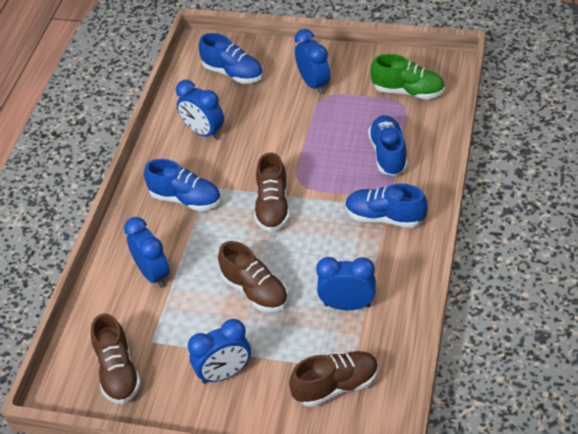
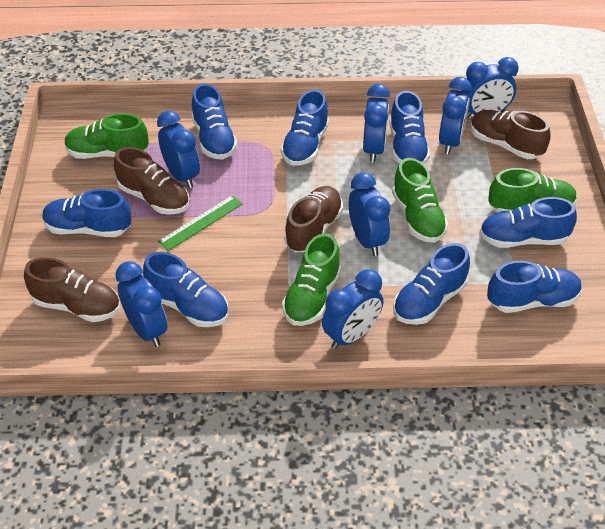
blue clock: 5 -> 7
blue shoe: 4 -> 8
green ruler: 0 -> 1
green shoe: 1 -> 4

